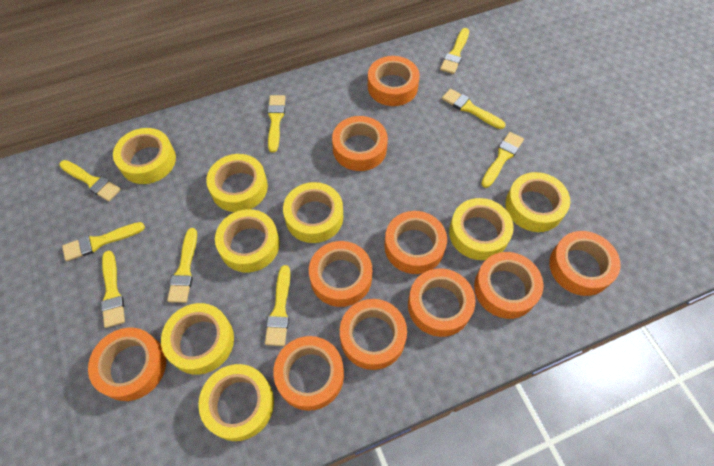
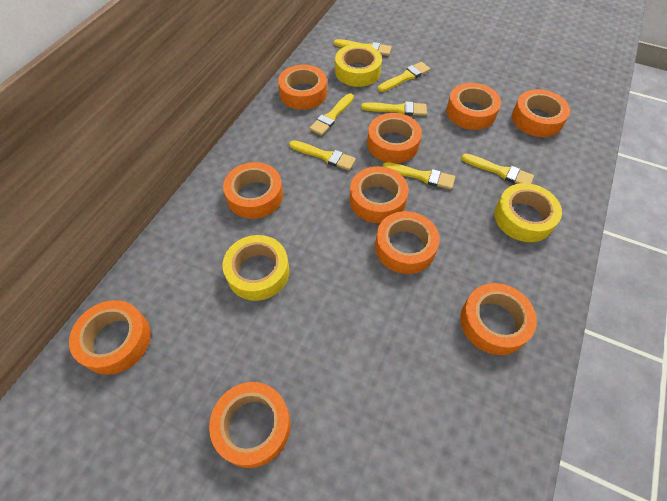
yellow brush: 9 -> 7
yellow tape: 8 -> 3

